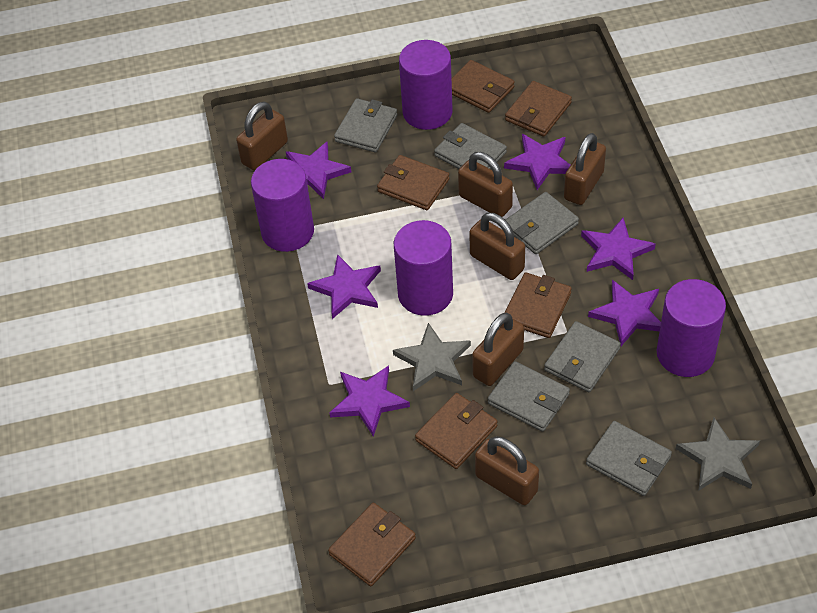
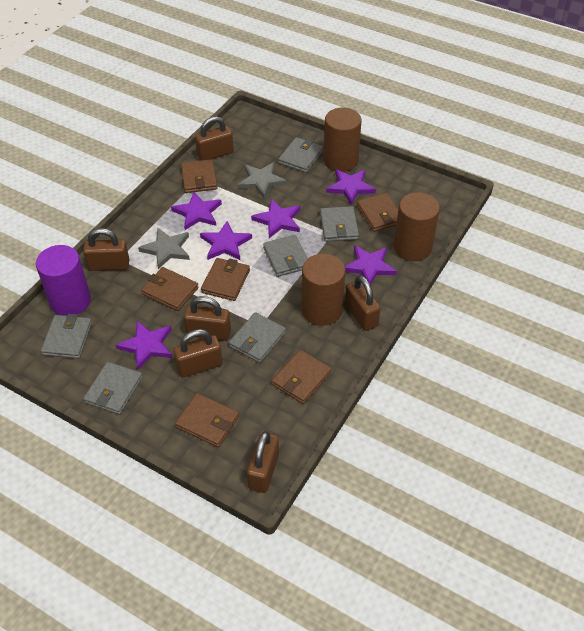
brown cylinder: 0 -> 3
purple cylinder: 4 -> 1

